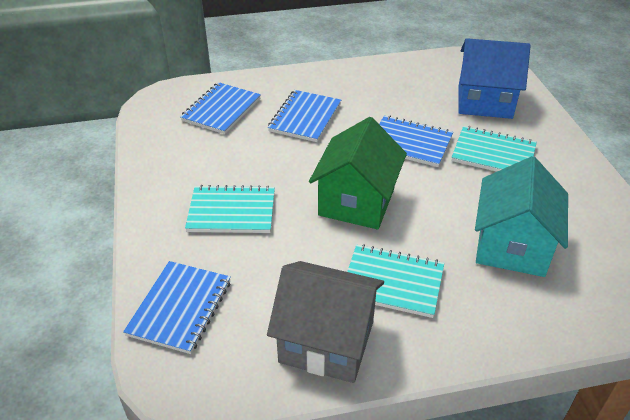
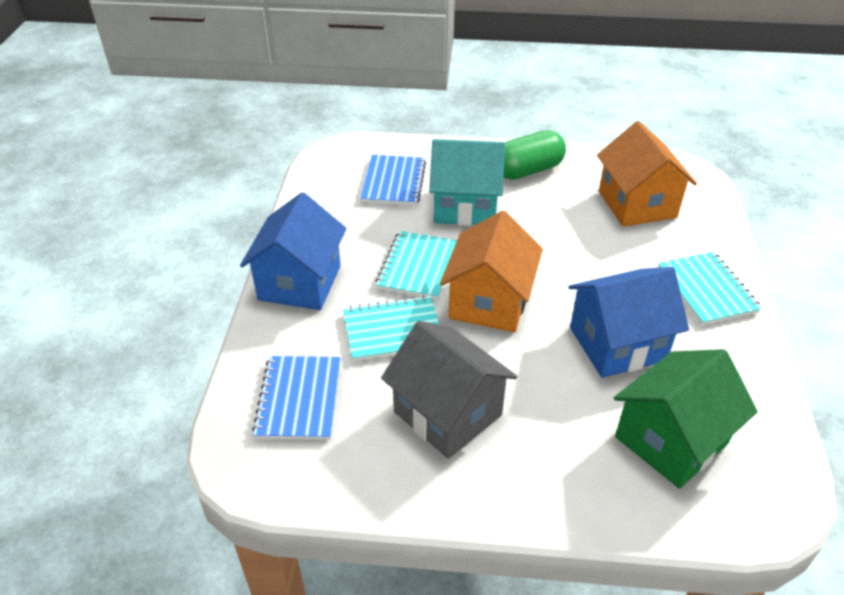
blue house: 1 -> 2
blue notebook: 4 -> 2
green capsule: 0 -> 1
orange house: 0 -> 2

